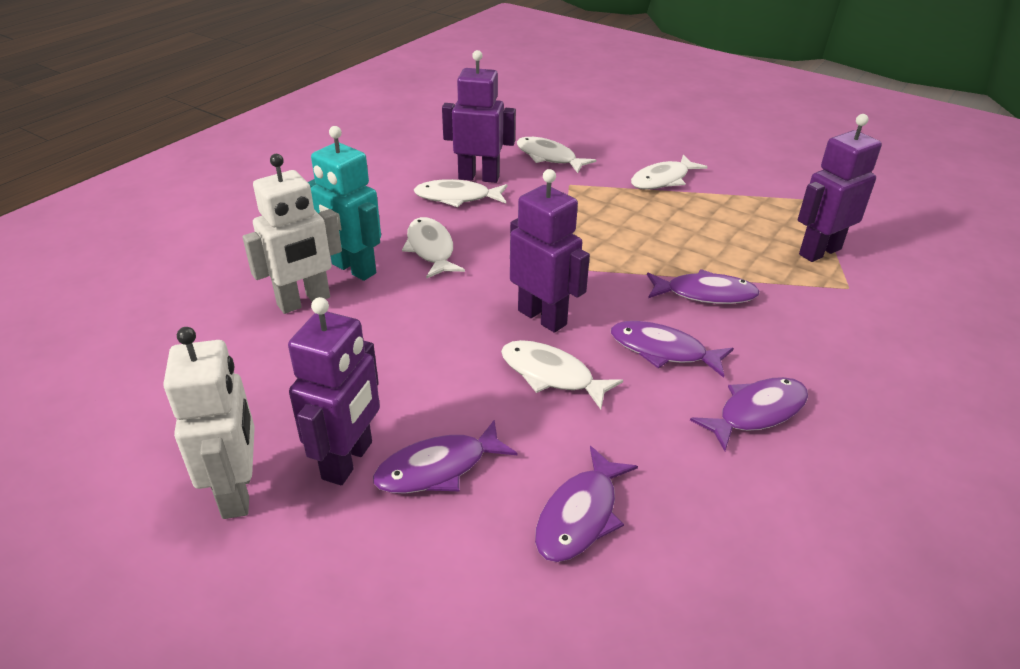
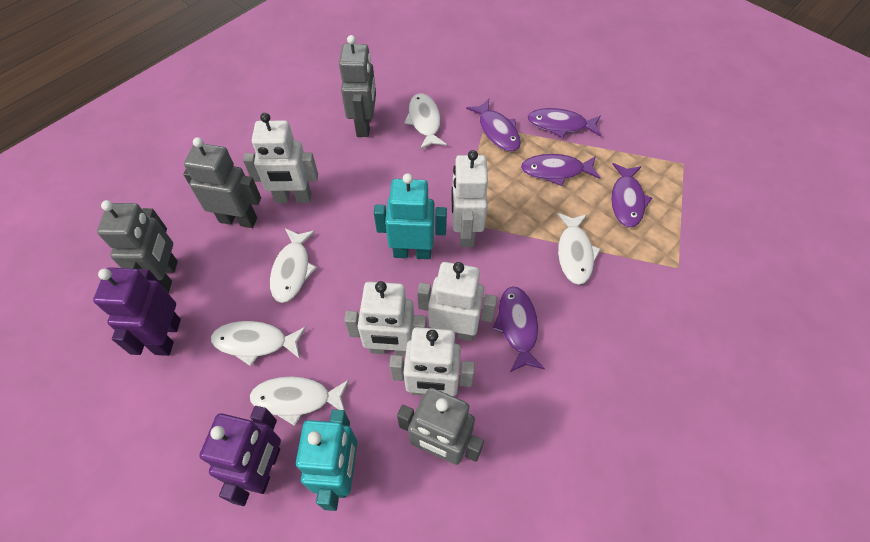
grey robot: 0 -> 4
purple robot: 4 -> 2
turquoise robot: 1 -> 2
white robot: 2 -> 5

